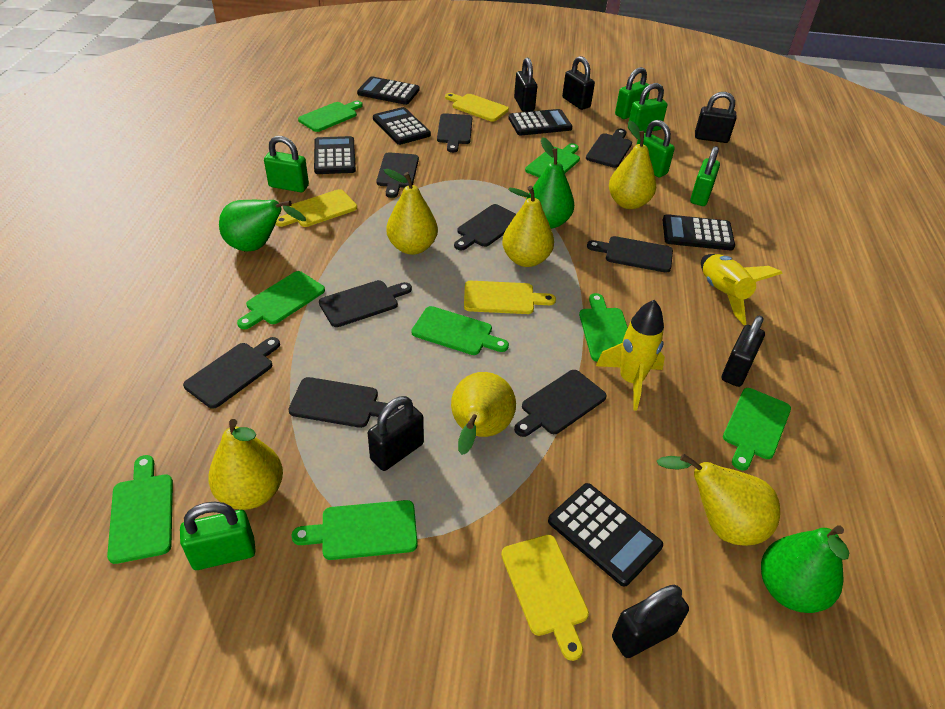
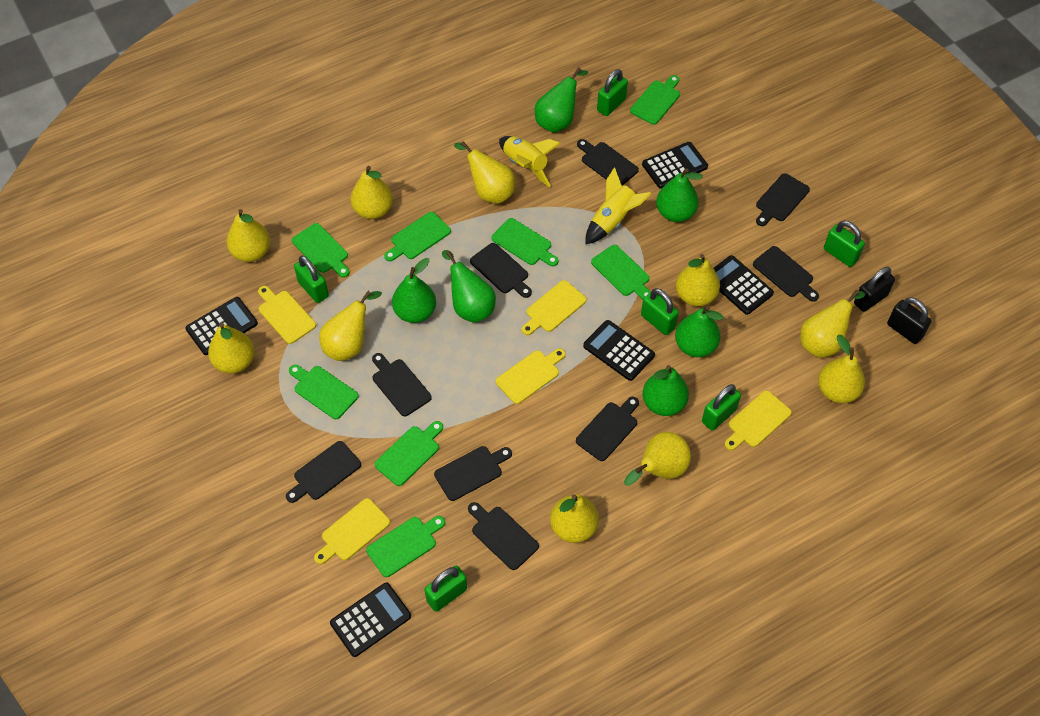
black calculator: 6 -> 5
black padlock: 6 -> 2
green pear: 3 -> 6
yellow cutting board: 4 -> 5
yellow pear: 6 -> 10

